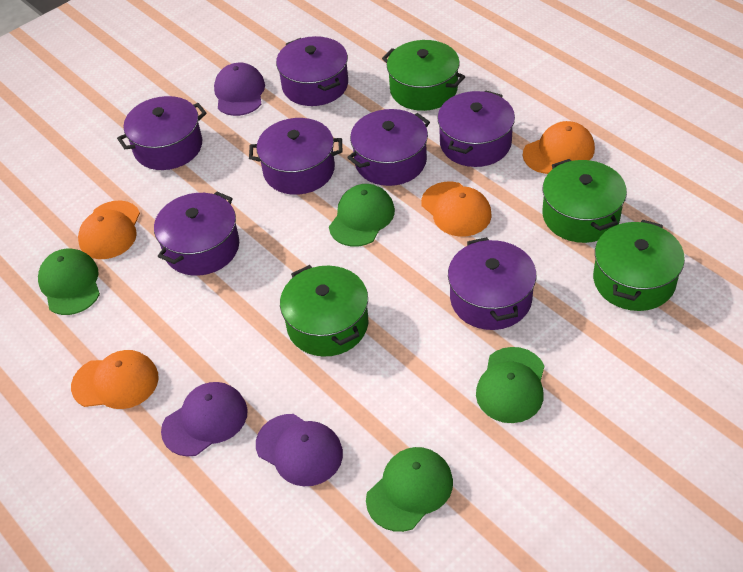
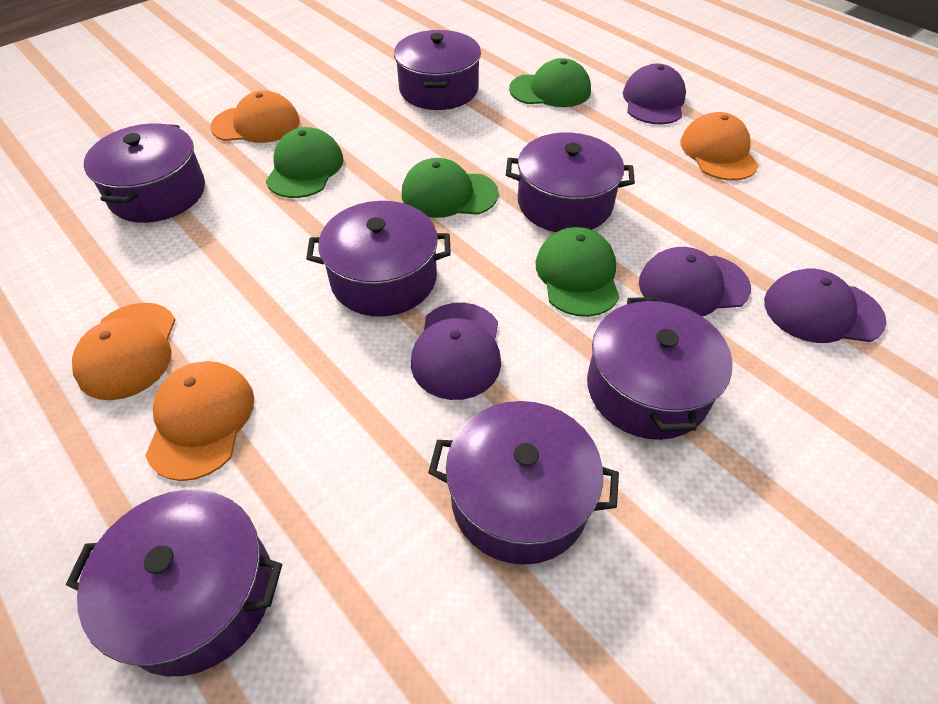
green pot: 4 -> 0
purple cap: 3 -> 4

